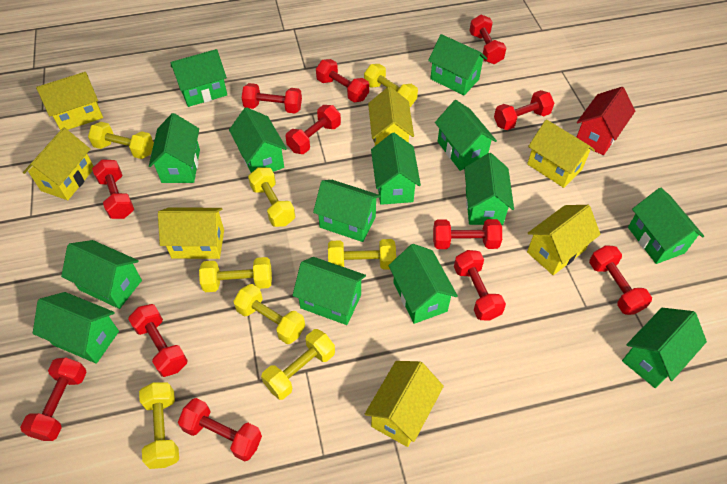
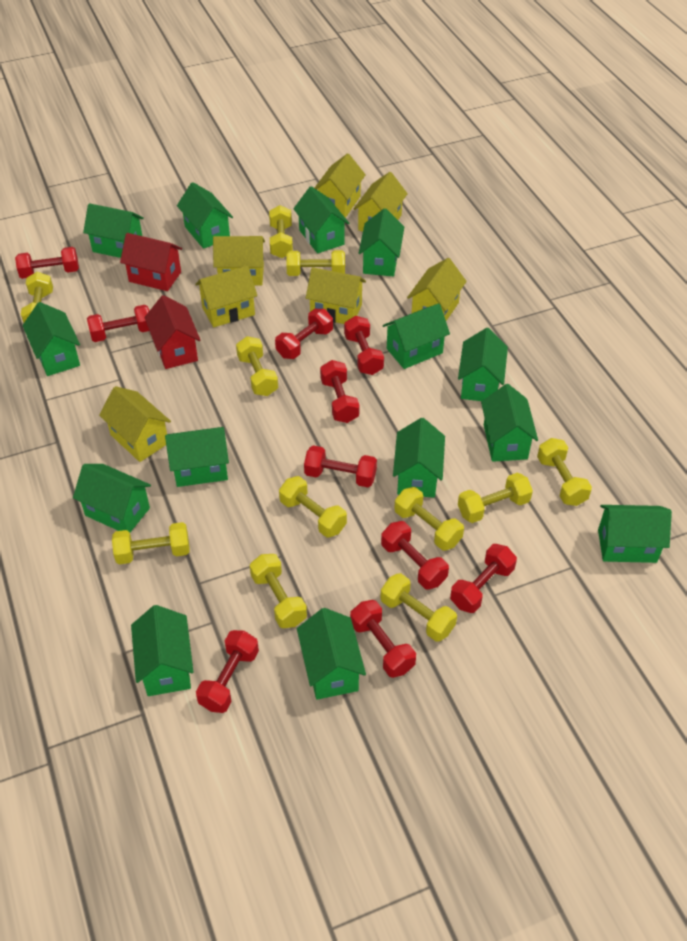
red dumbbell: 12 -> 10
red house: 1 -> 2
yellow dumbbell: 8 -> 11

